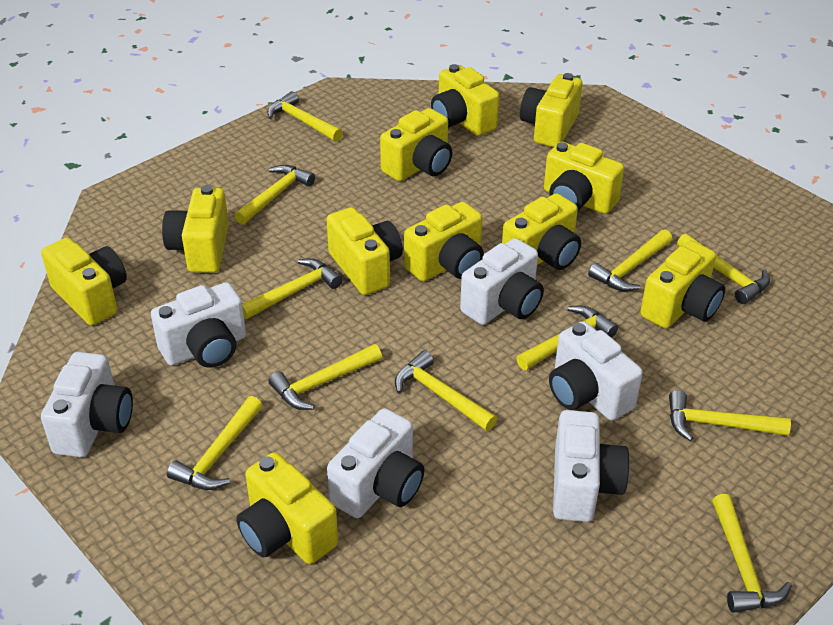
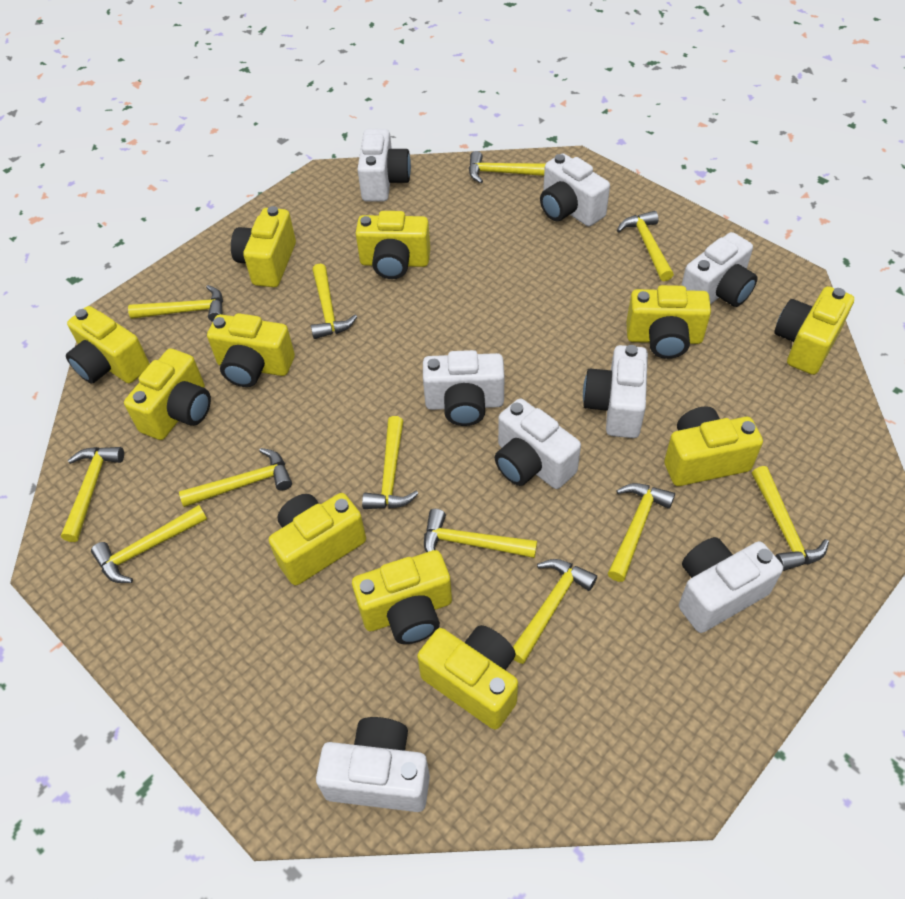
white camera: 6 -> 8
yellow hammer: 11 -> 12

